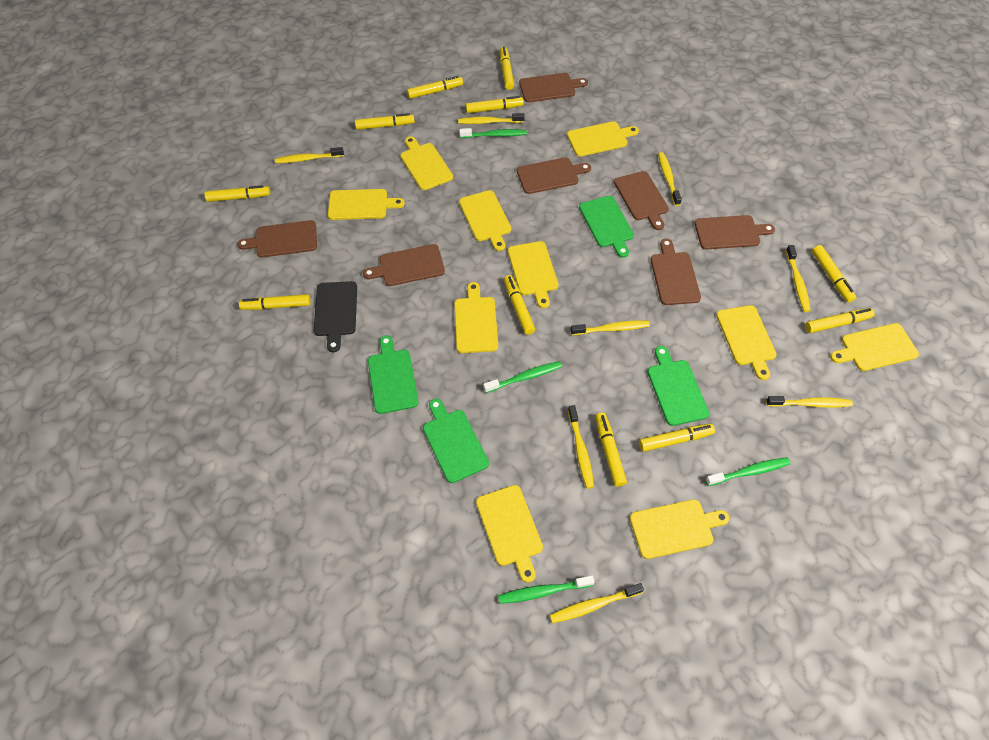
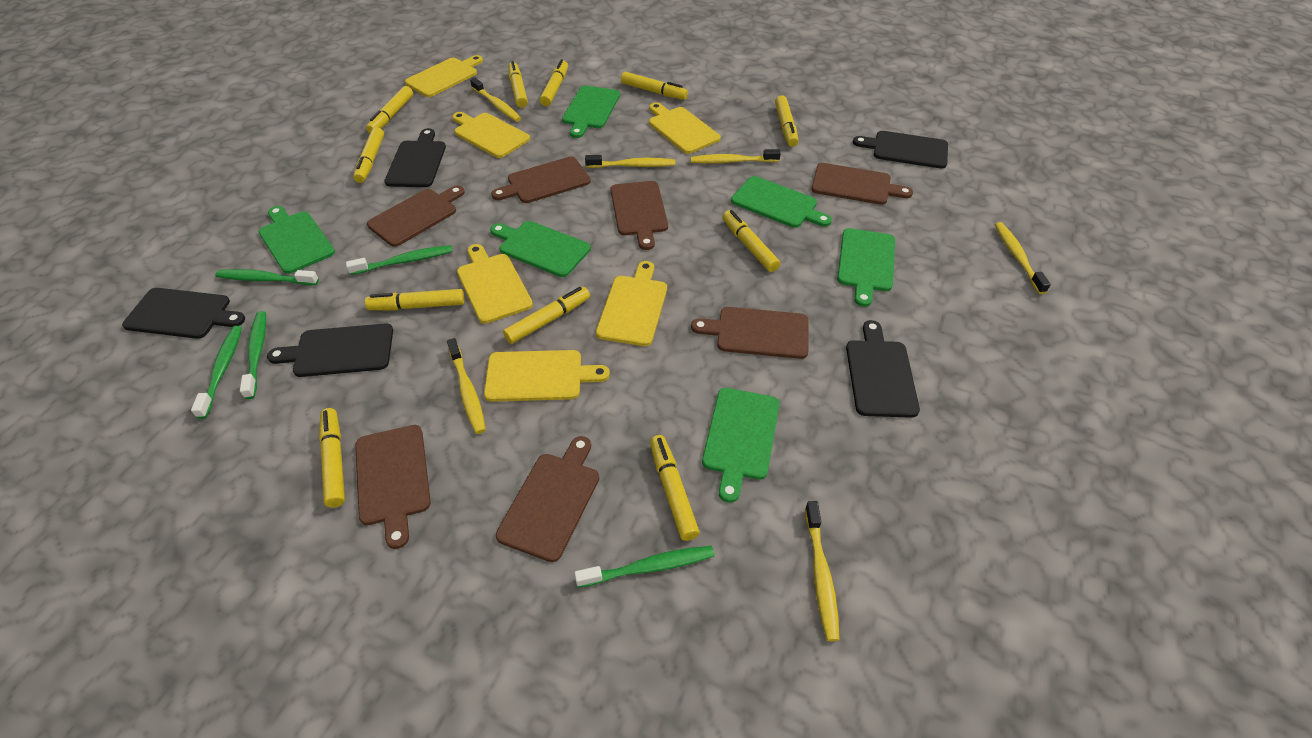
black cutting board: 1 -> 5
green cutting board: 4 -> 6
green toothbrush: 4 -> 5
yellow cutting board: 10 -> 6
yellow toothbrush: 8 -> 6

